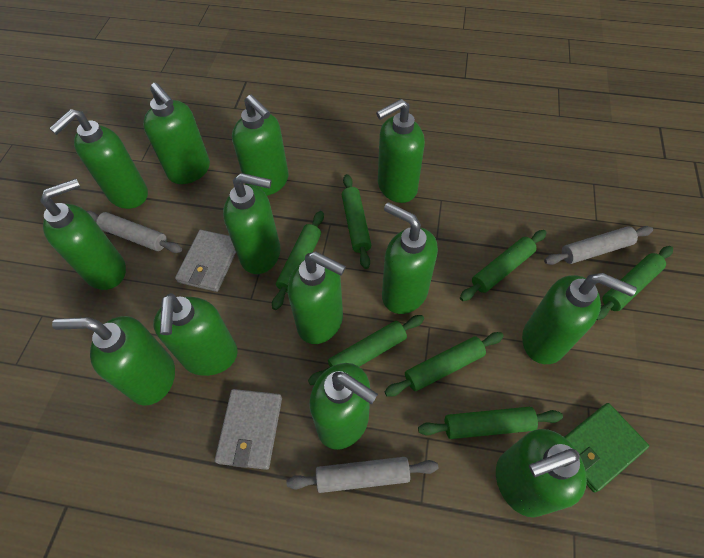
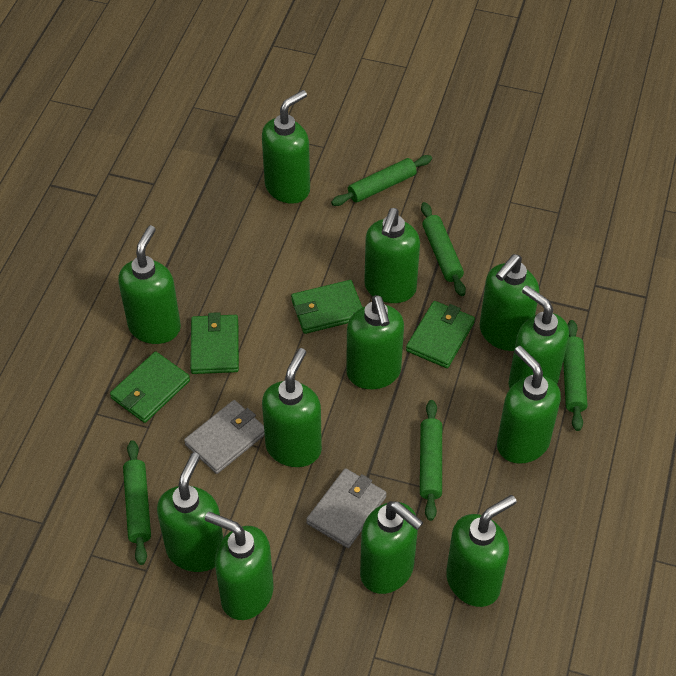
green rolling pin: 7 -> 5
green soap dispenser: 13 -> 12
green wallet: 1 -> 4
grey rolling pin: 3 -> 0

